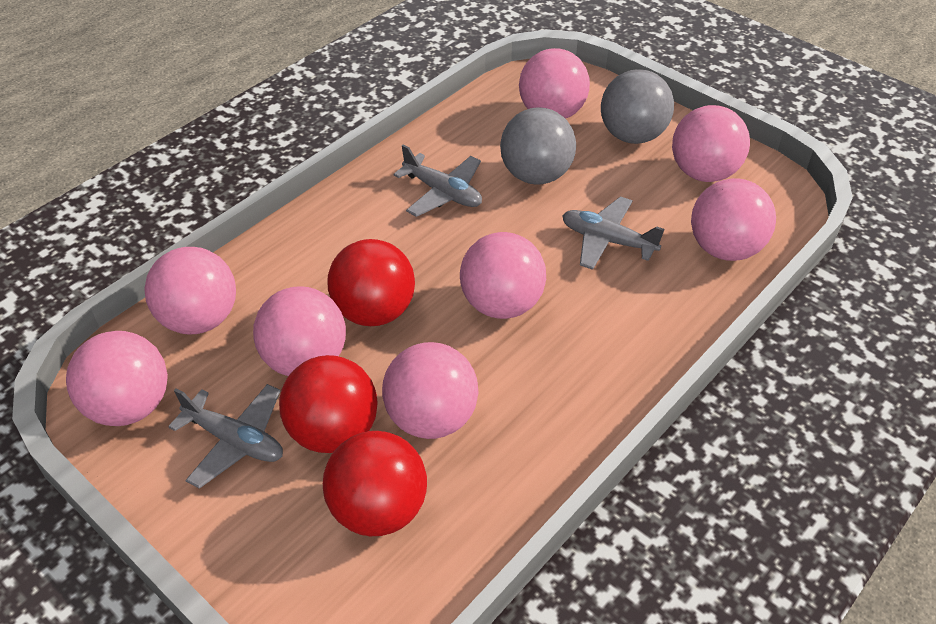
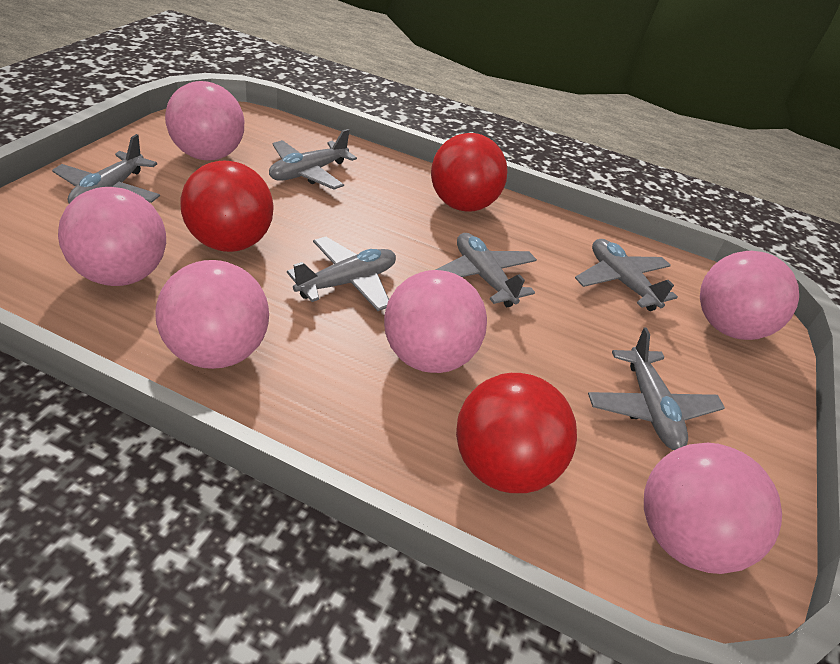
grey ball: 2 -> 0
grey plane: 3 -> 6
pink ball: 8 -> 6

